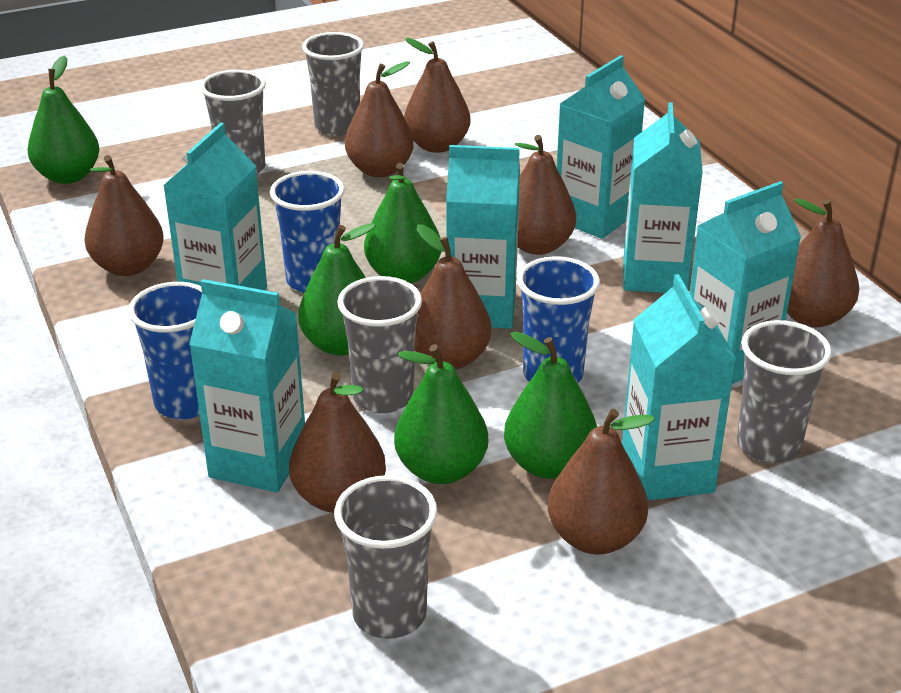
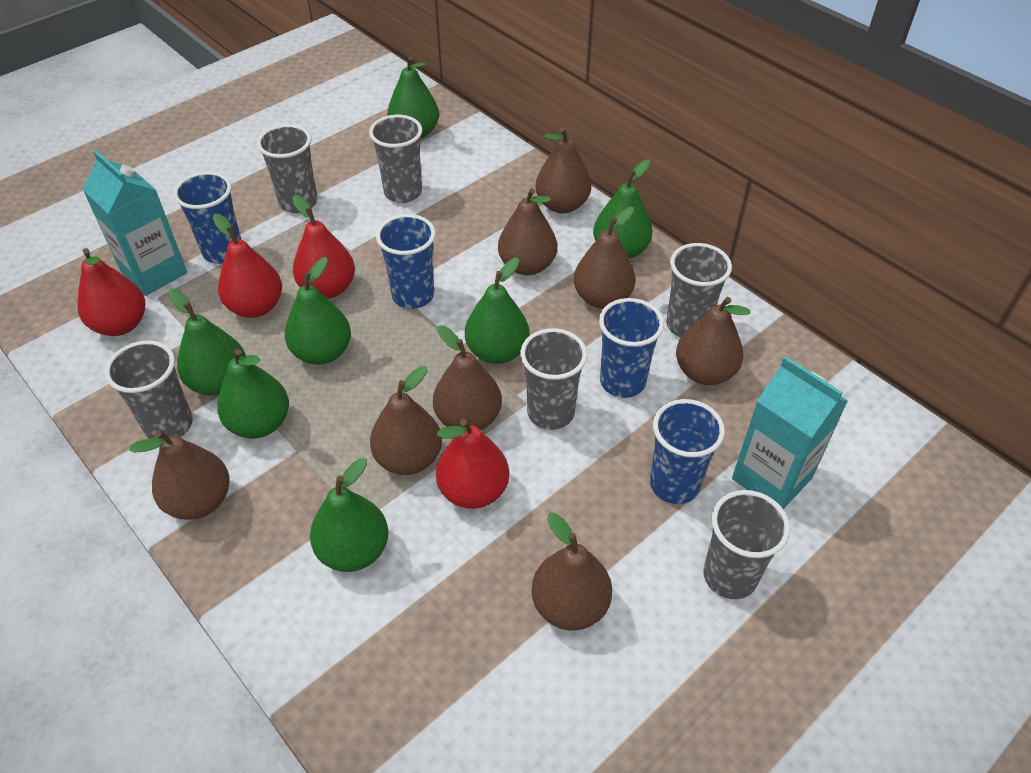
blue cup: 3 -> 4
green pear: 5 -> 7
grey cup: 5 -> 6
red pear: 0 -> 4
turquoise carton: 7 -> 2

